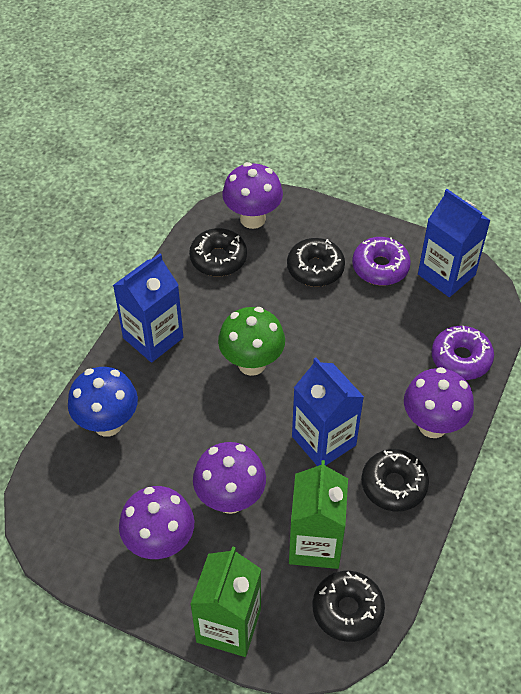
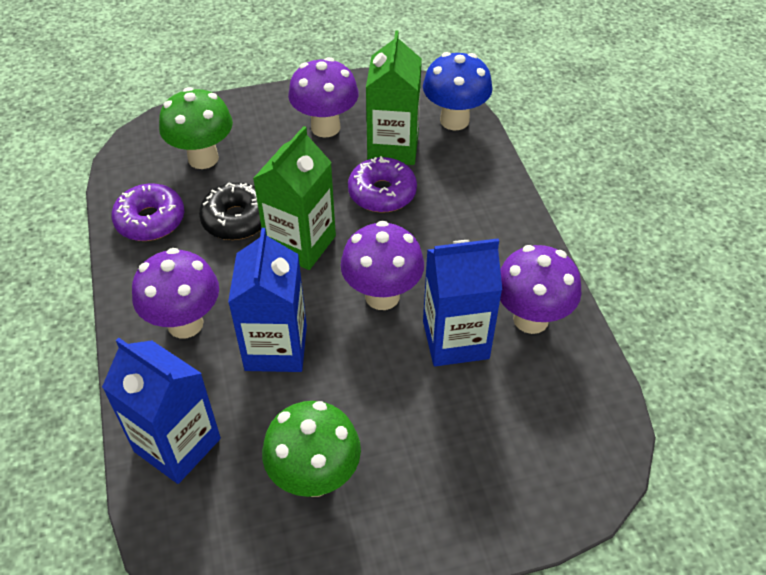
black donut: 4 -> 1
green mushroom: 1 -> 2

